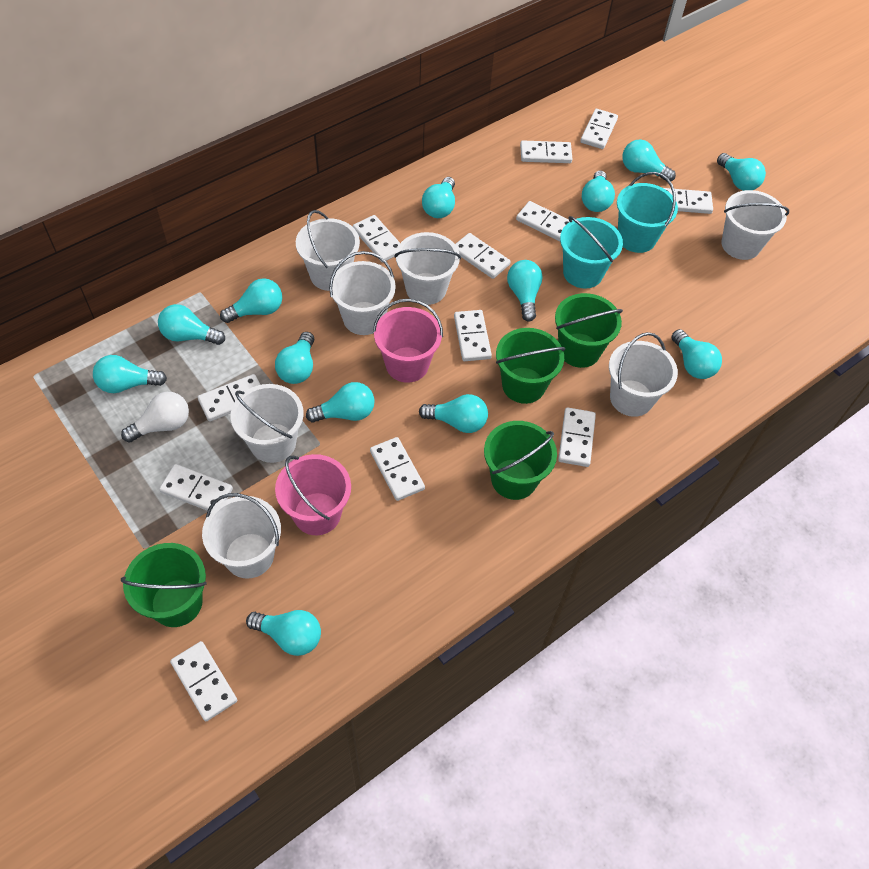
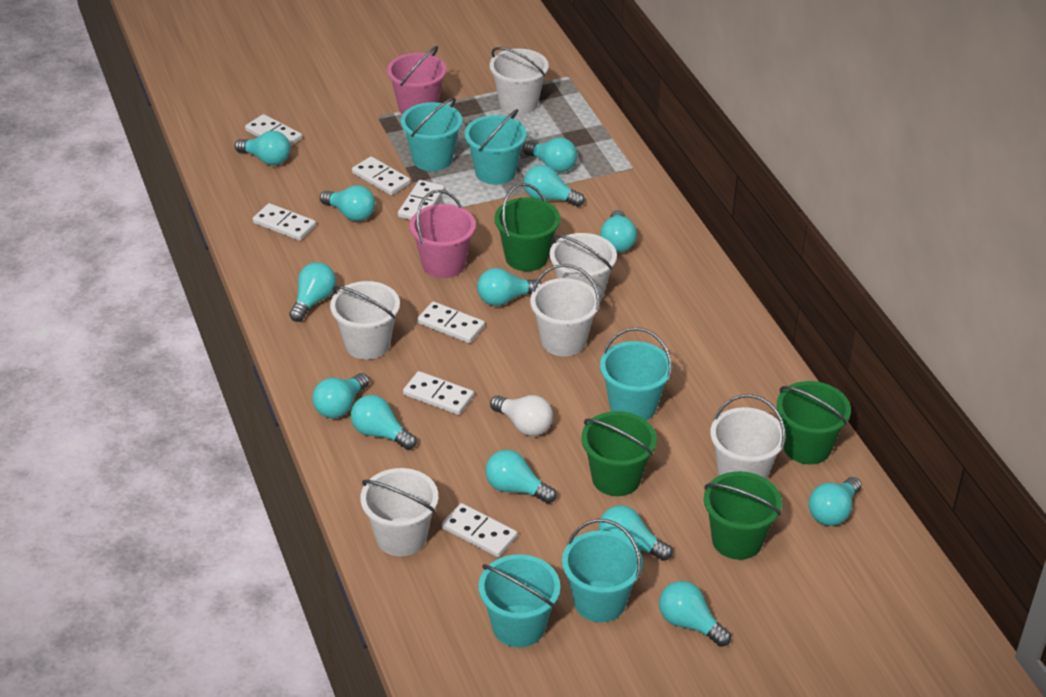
turquoise bucket: 2 -> 5
white bucket: 7 -> 6
white domino: 12 -> 7

